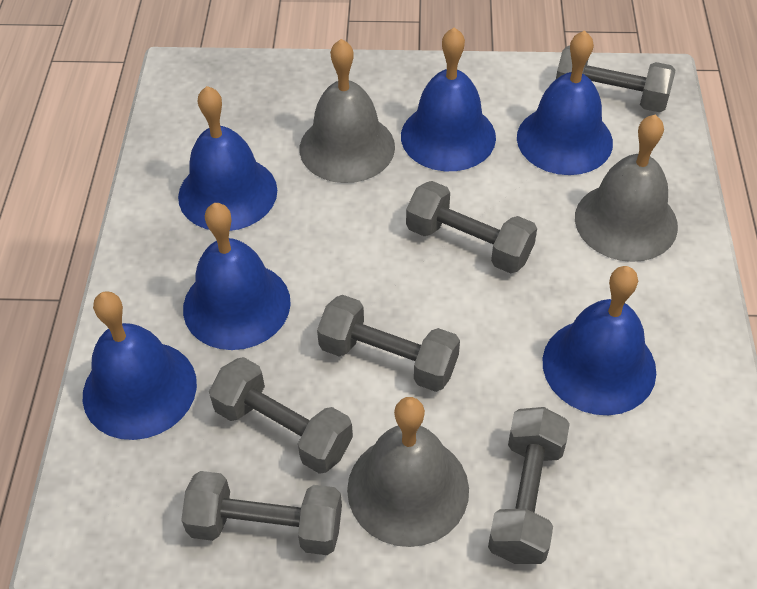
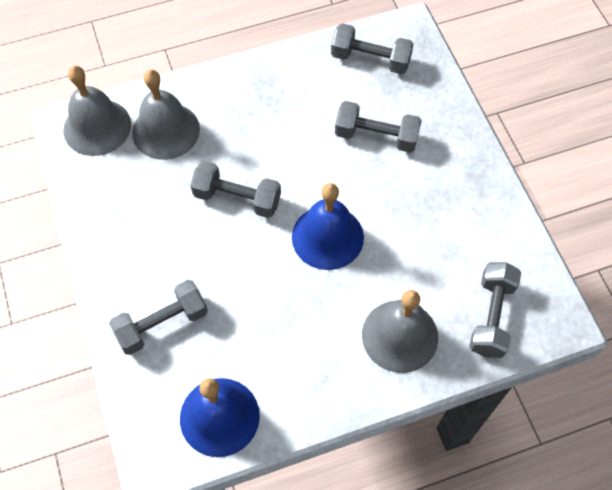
blue bell: 6 -> 2
grey dumbbell: 6 -> 5

